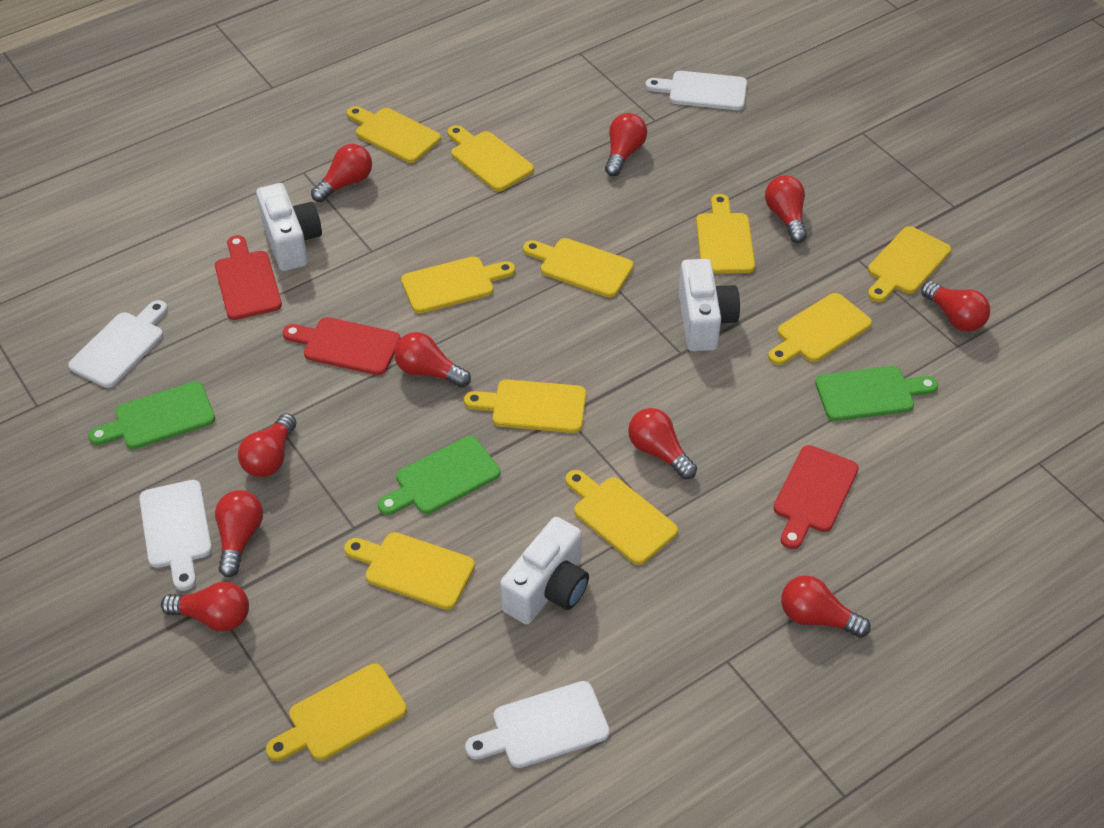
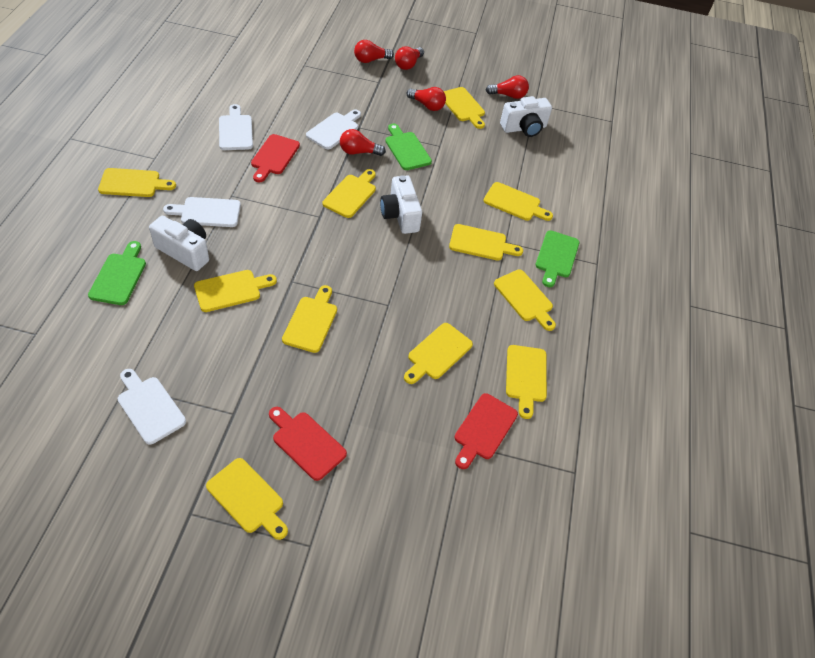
red light bulb: 10 -> 5

